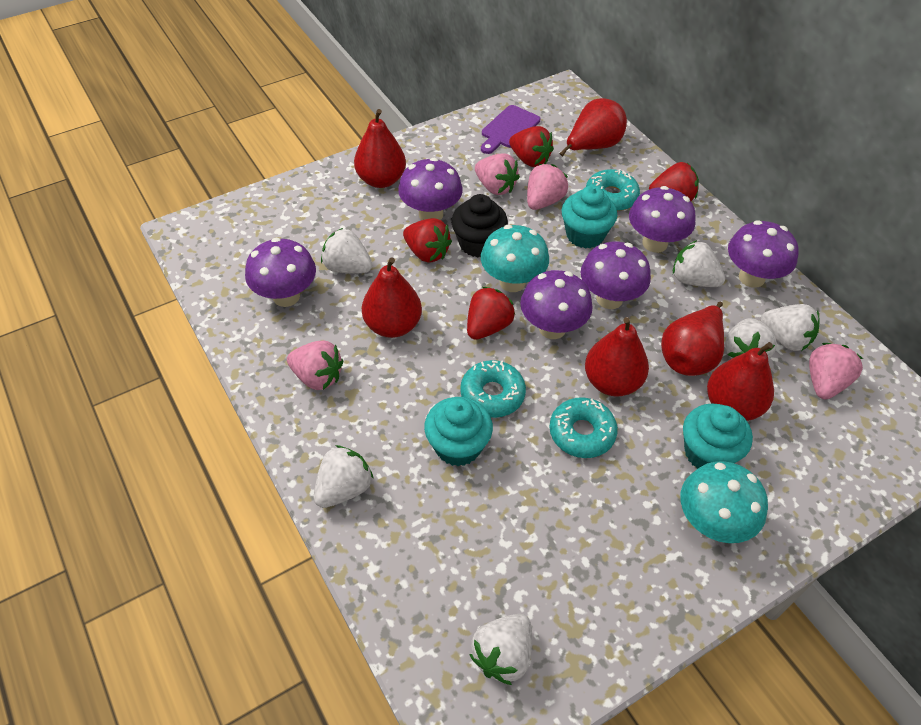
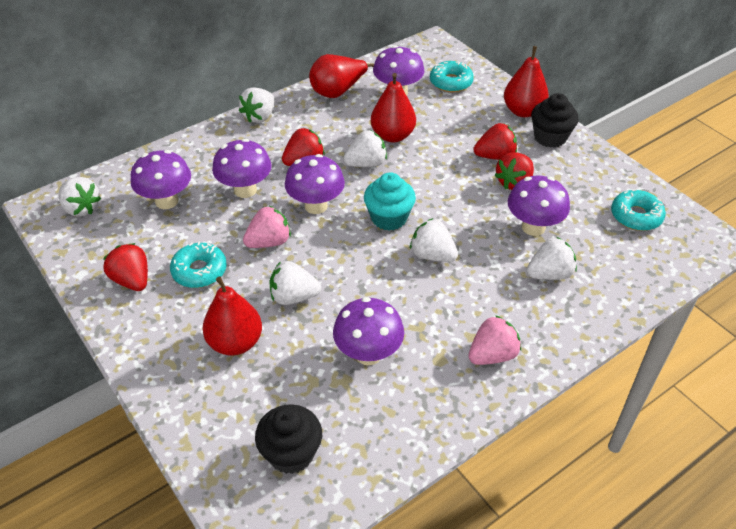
black cupcake: 1 -> 2
pink strawberry: 4 -> 2
purple cutting board: 1 -> 0
red pear: 6 -> 4
turquoise cupcake: 3 -> 1
turquoise mushroom: 2 -> 0

